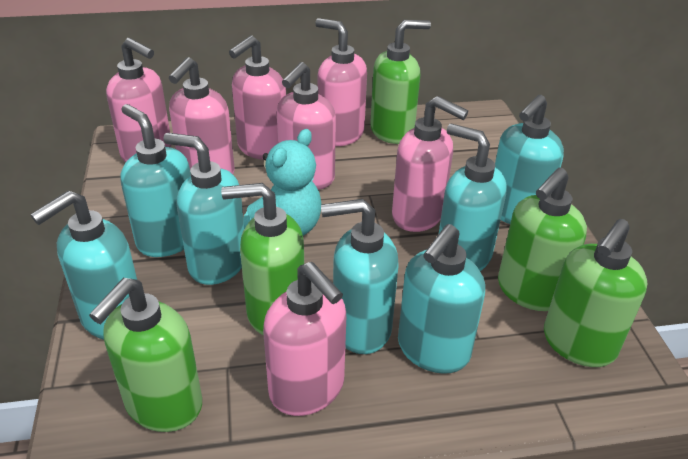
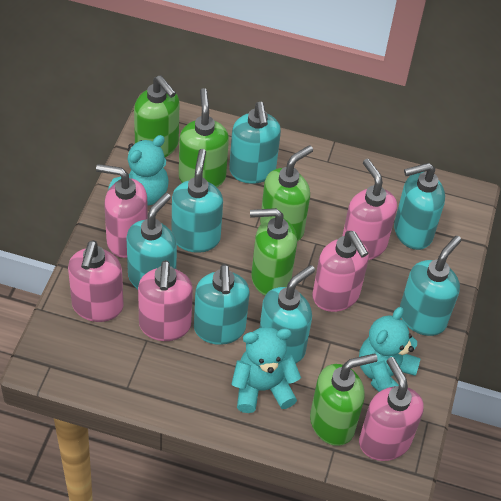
pink soap dispenser: 7 -> 6
turquoise teddy bear: 1 -> 3

